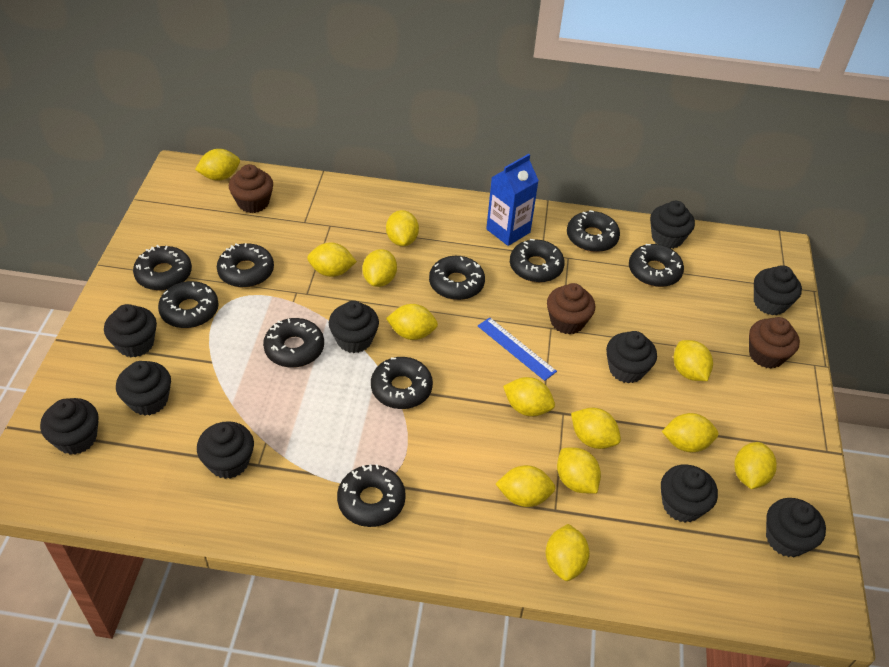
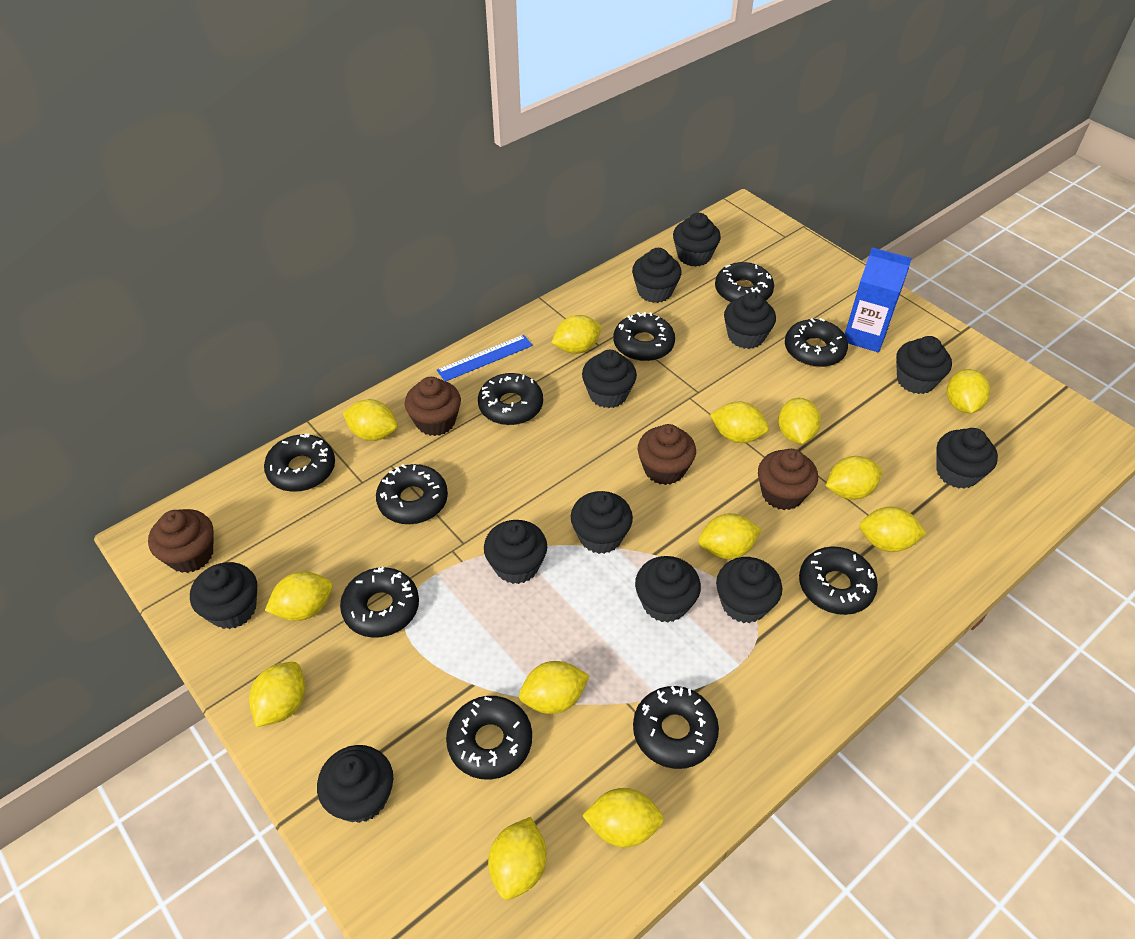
black cupcake: 10 -> 12
brown cupcake: 3 -> 4

